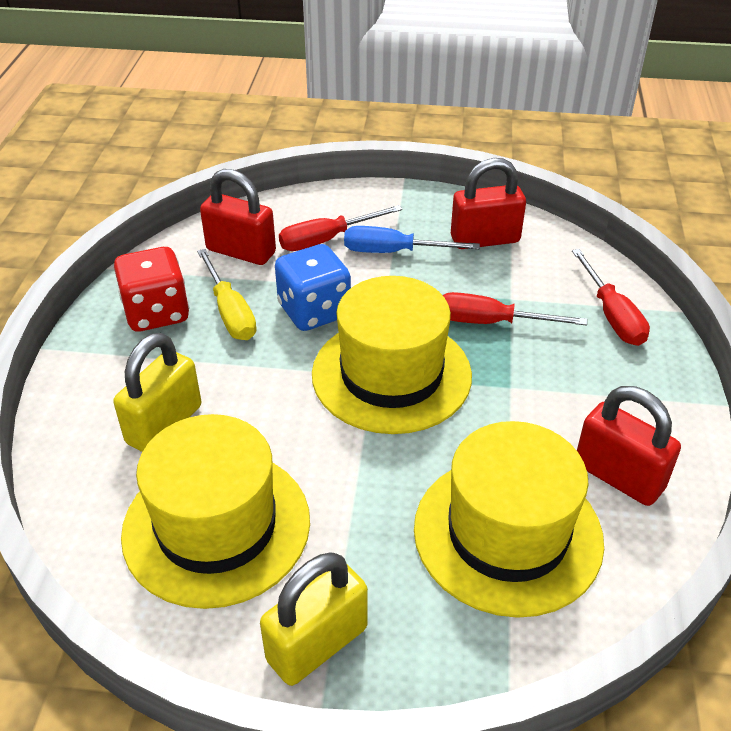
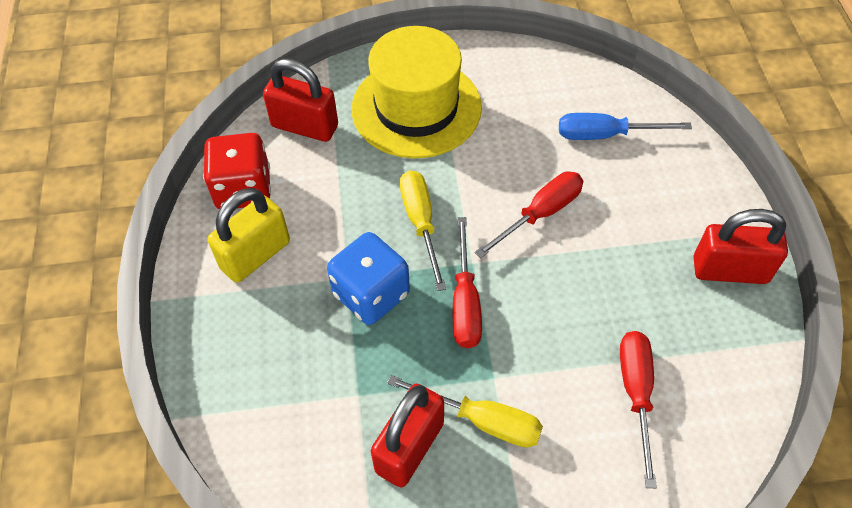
yellow hat: 3 -> 1
yellow padlock: 2 -> 1
yellow screwdriver: 1 -> 2

